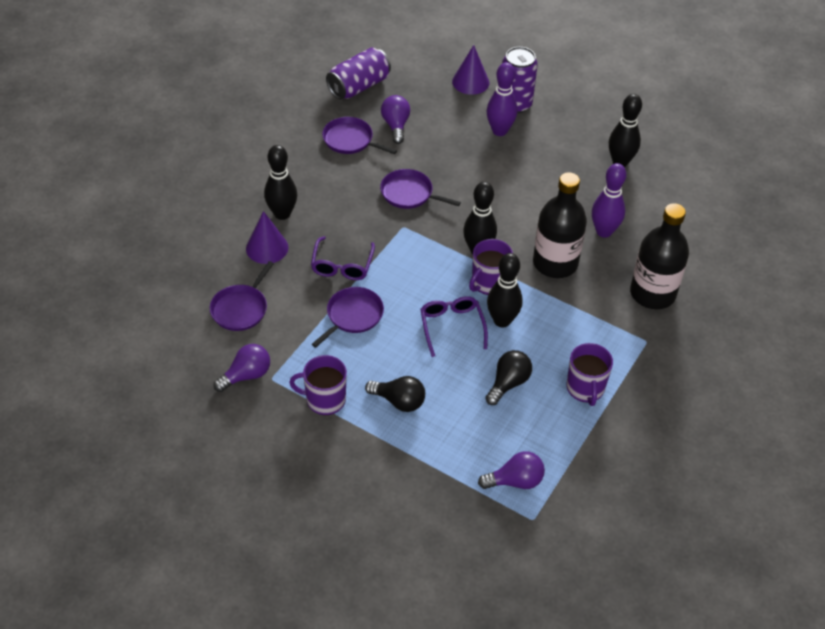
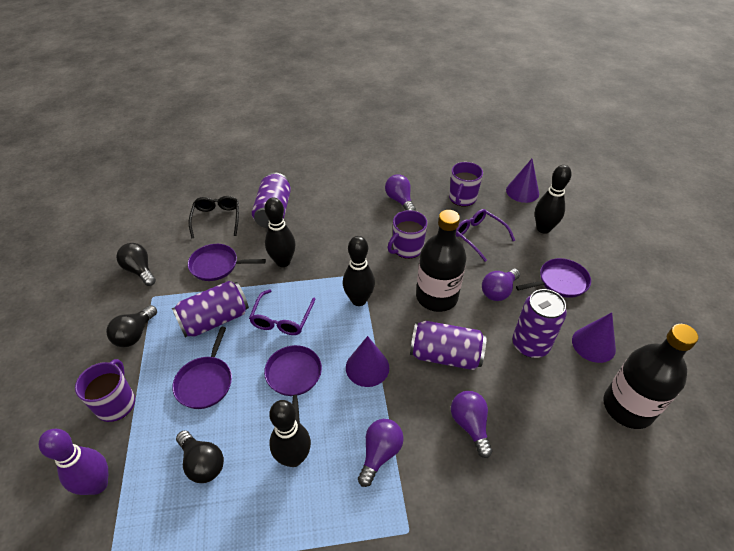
black glasses: 0 -> 1
black light bulb: 2 -> 3
purple bowling pin: 2 -> 1
purple can: 2 -> 4
purple cone: 2 -> 3
purple light bulb: 3 -> 4

